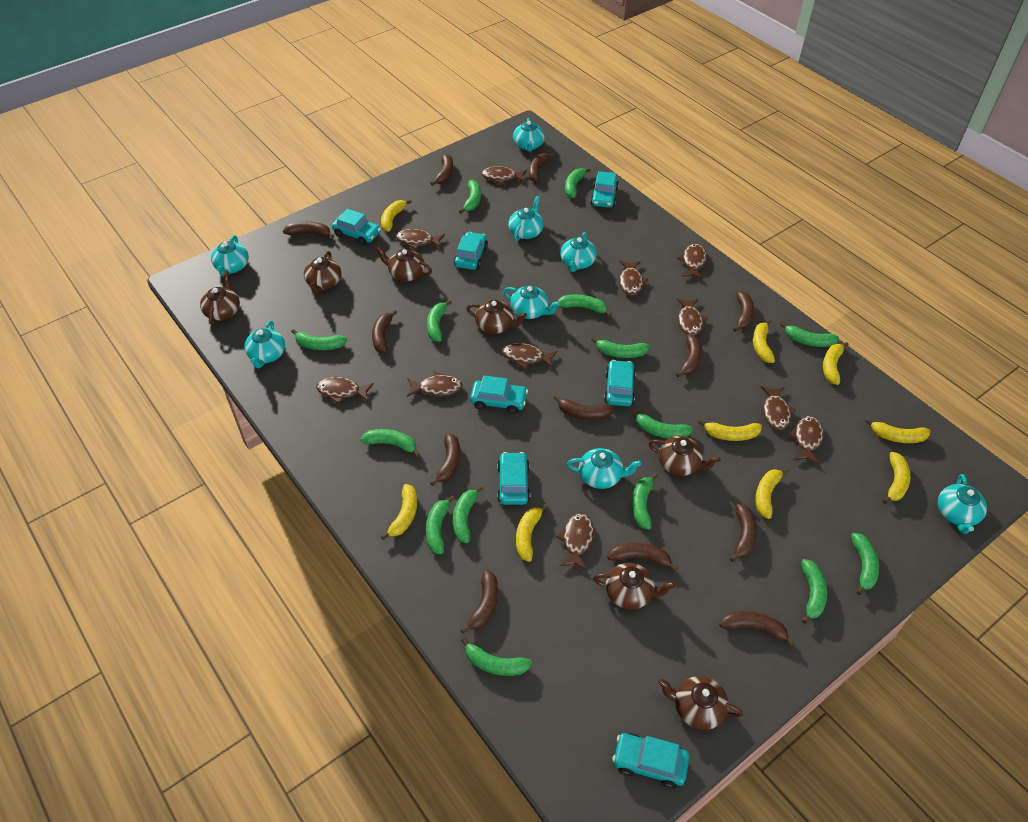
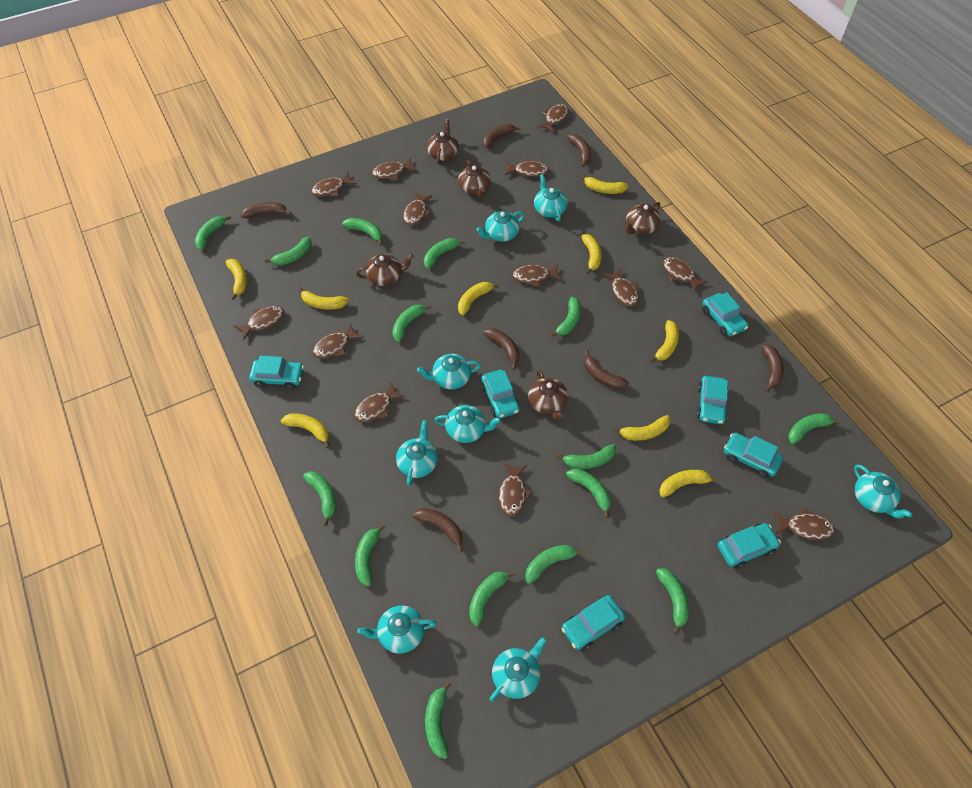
brown banana: 12 -> 7
brown fish: 11 -> 13
brown teapot: 7 -> 5

